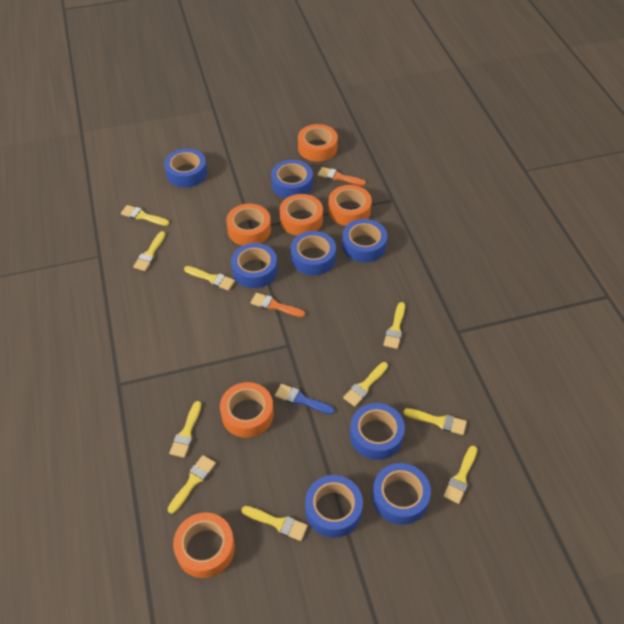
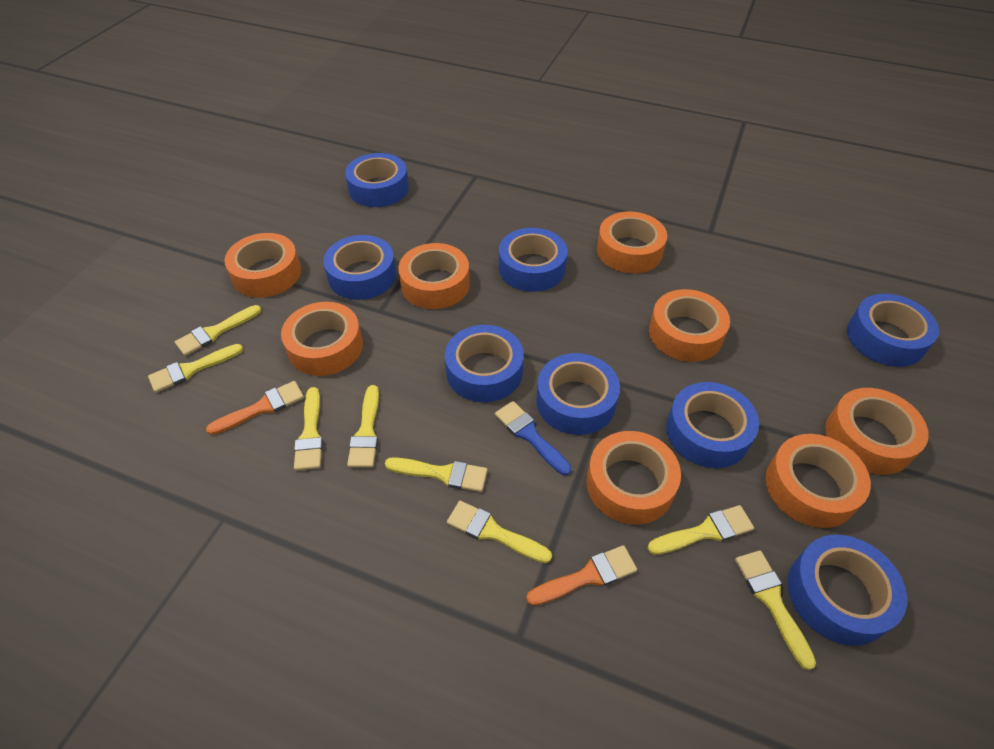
orange tape: 6 -> 8
yellow brush: 10 -> 8

